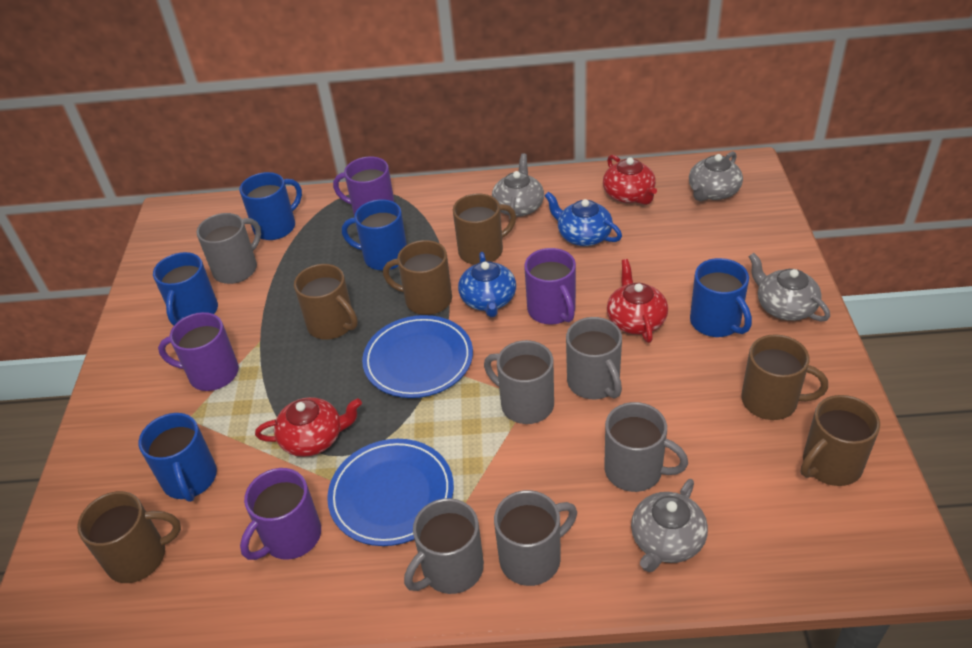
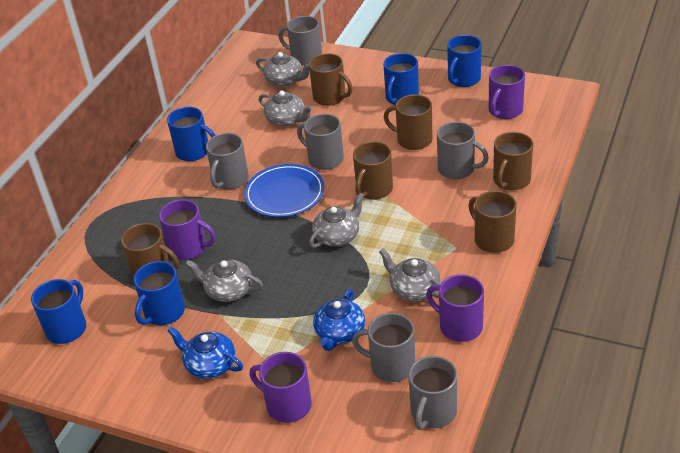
blue plate: 2 -> 1
grey teapot: 4 -> 5
red teapot: 3 -> 0

